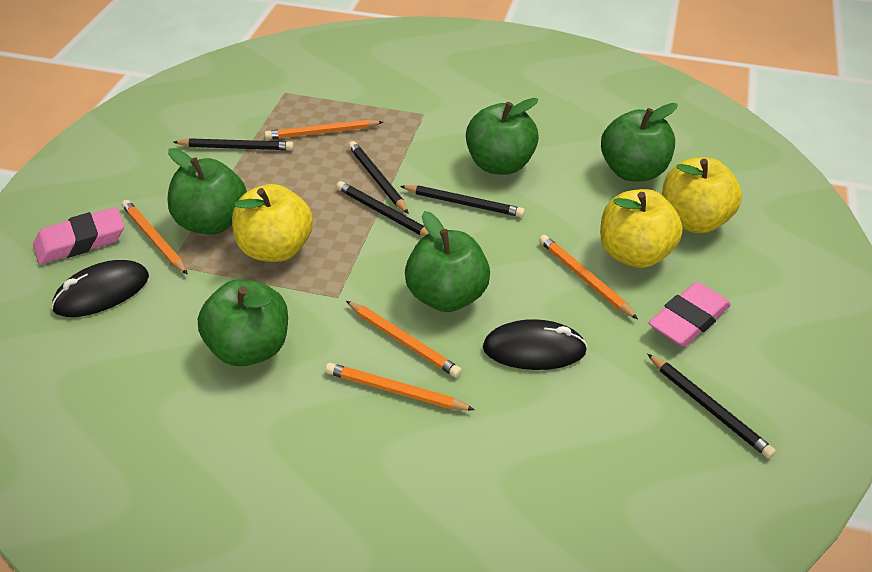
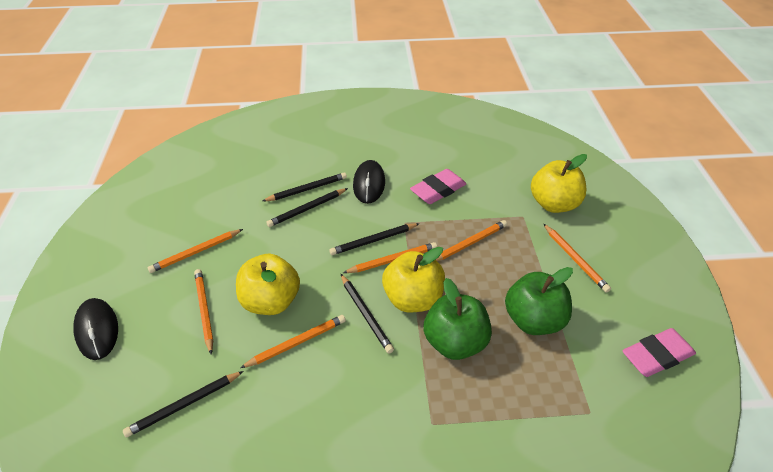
green apple: 5 -> 2
orange pencil: 5 -> 6

